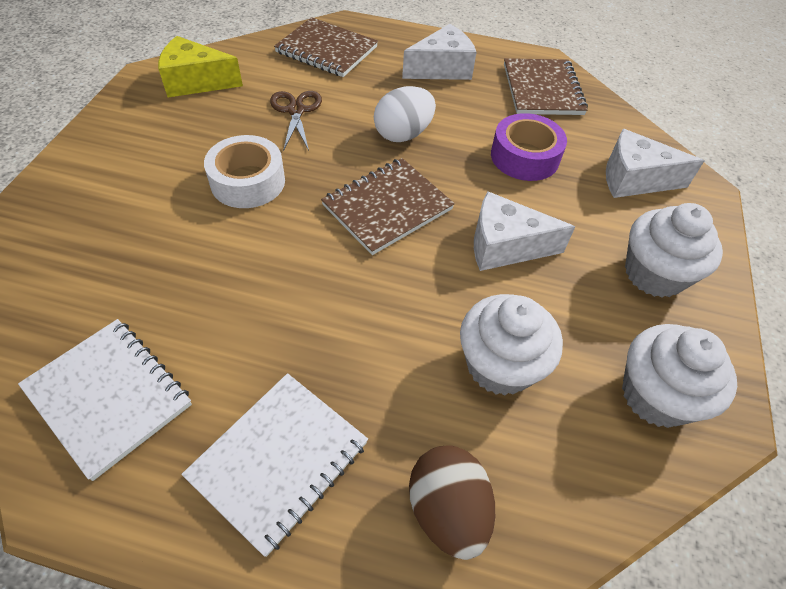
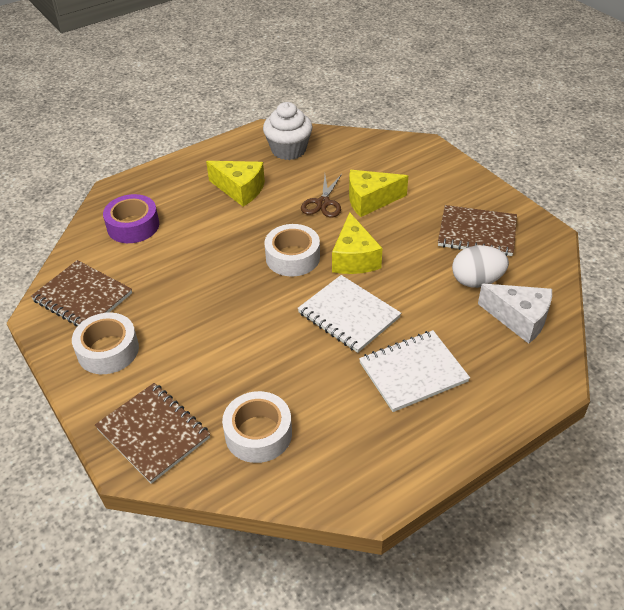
brown egg: 1 -> 0
white cheese: 3 -> 1
white cupcake: 3 -> 1
white tape: 1 -> 3
yellow cheese: 1 -> 3

